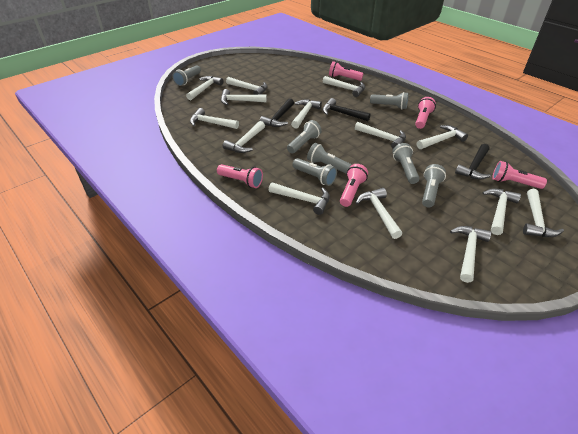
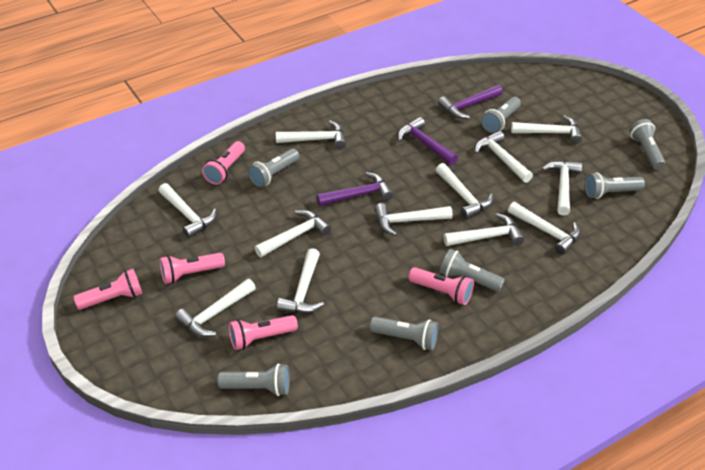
black hammer: 3 -> 0
purple hammer: 0 -> 3
white hammer: 14 -> 12

